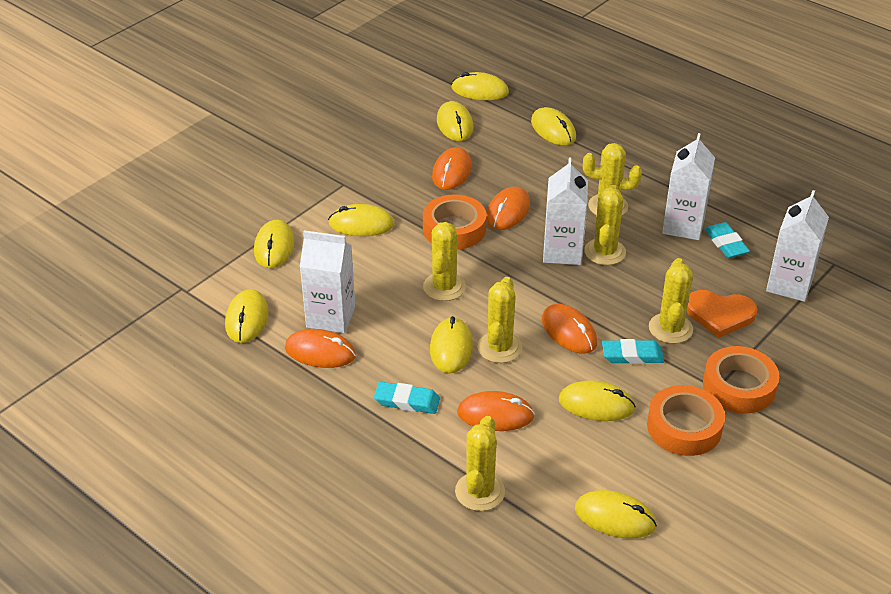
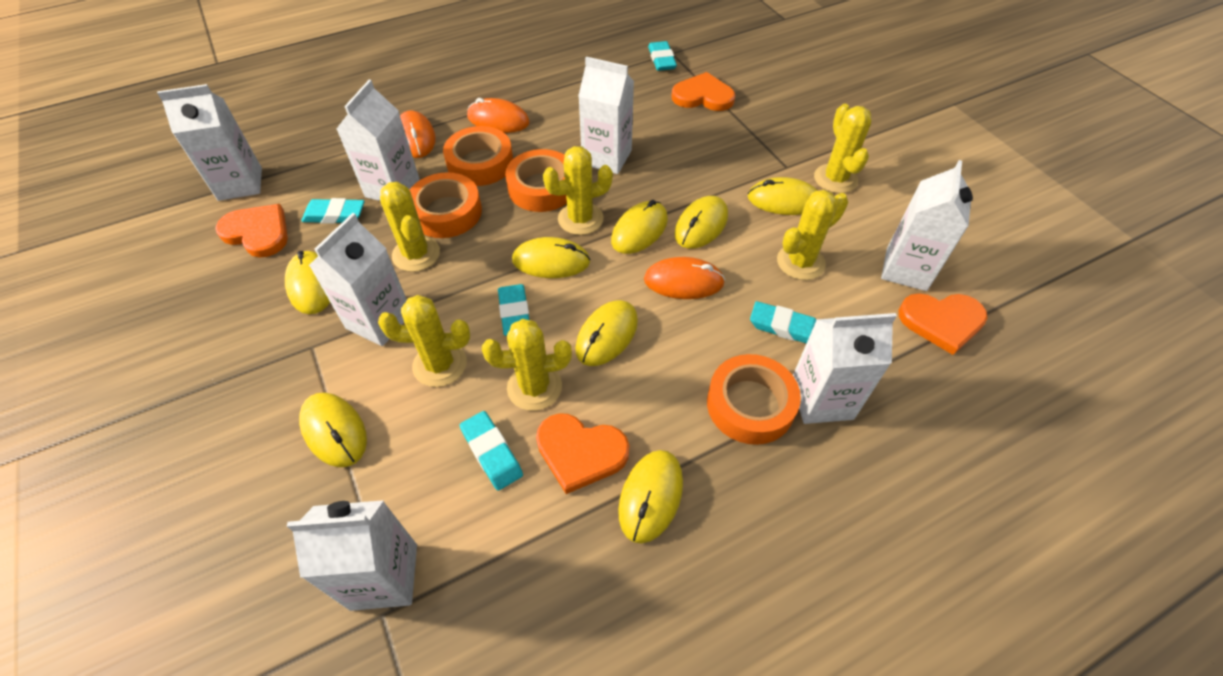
orange heart: 1 -> 4
orange mouse: 5 -> 3
orange tape: 3 -> 4
turquoise eraser: 3 -> 5
white carton: 4 -> 7
yellow mouse: 9 -> 8

